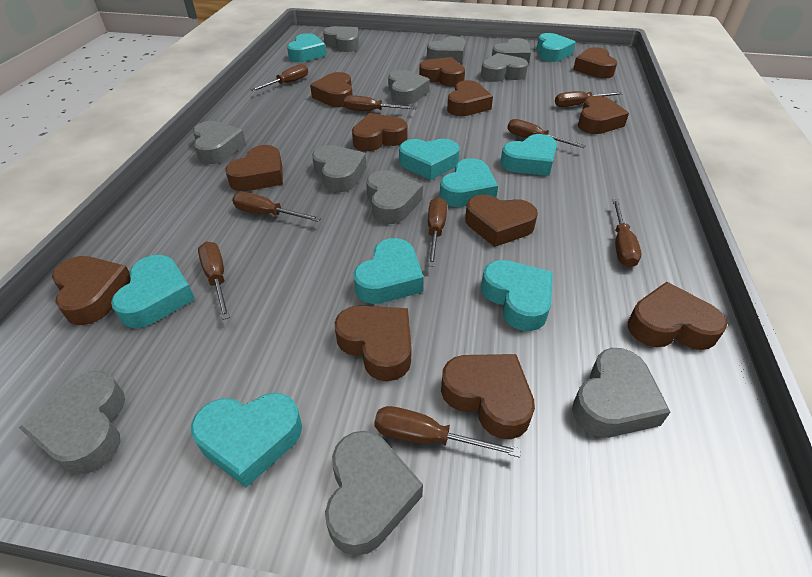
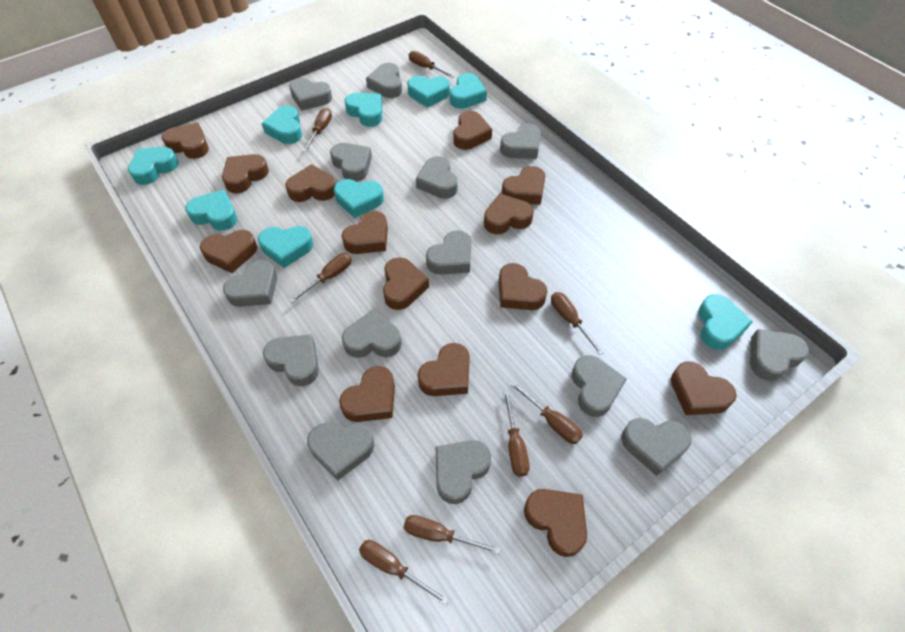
brown heart: 12 -> 14
brown screwdriver: 9 -> 8
grey heart: 11 -> 14

